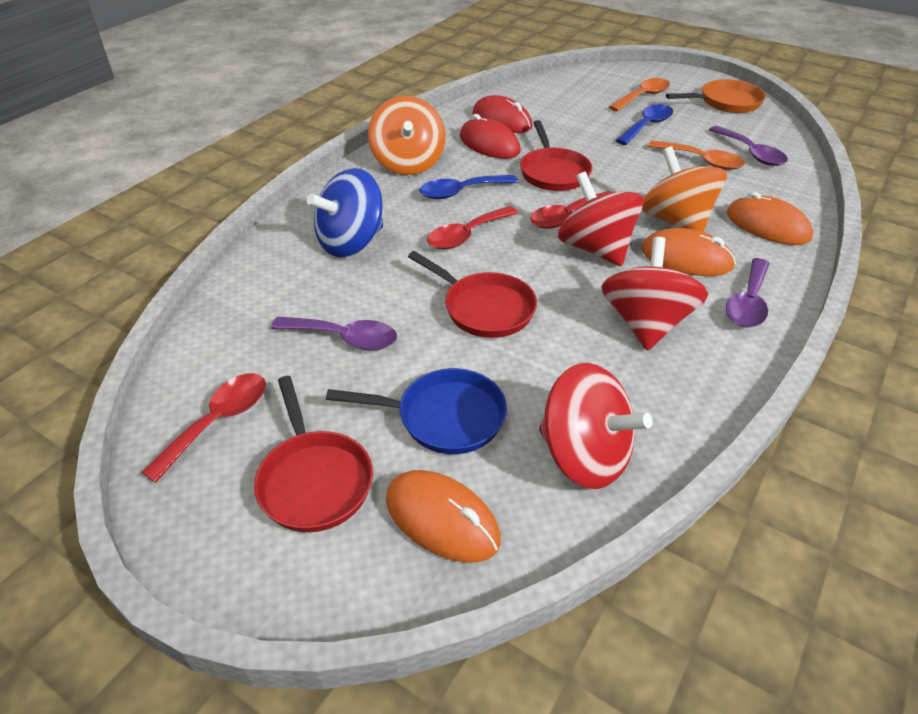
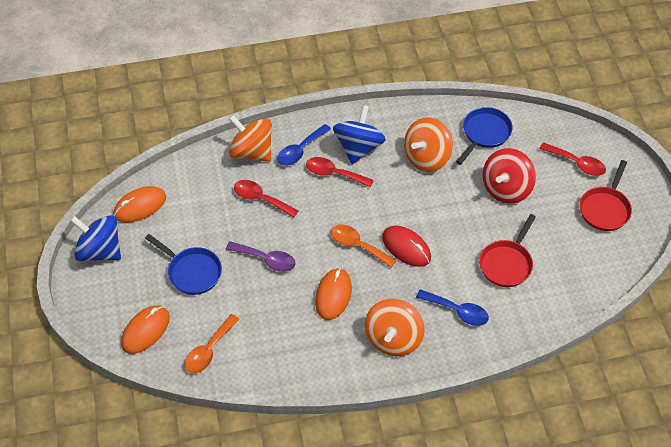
blue pan: 1 -> 2
blue spinning top: 1 -> 2
orange pan: 1 -> 0
orange spinning top: 2 -> 3
purple spoon: 3 -> 1
red mouse: 2 -> 1
red pan: 3 -> 2
red spinning top: 3 -> 1

